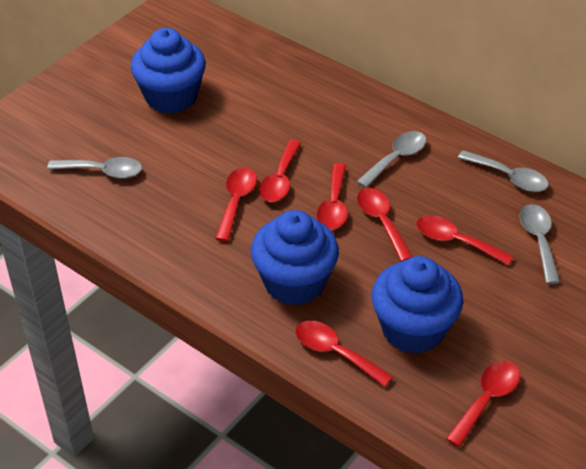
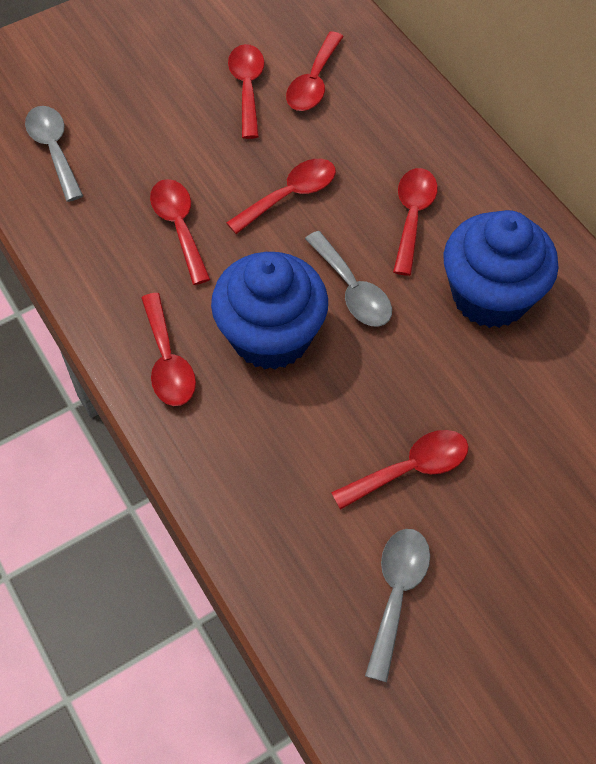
blue cupcake: 3 -> 2
grey spoon: 4 -> 3

